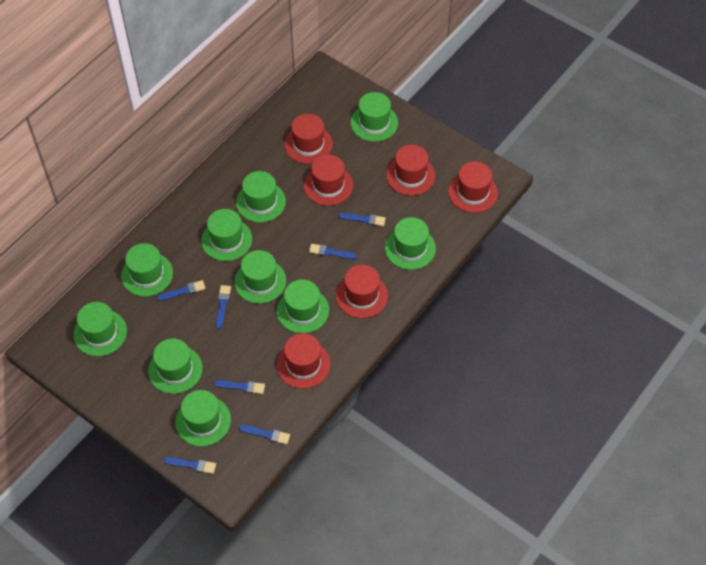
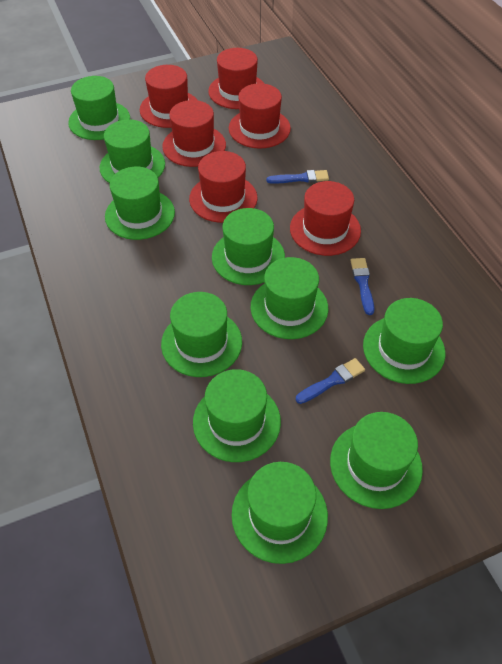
blue brush: 7 -> 3

